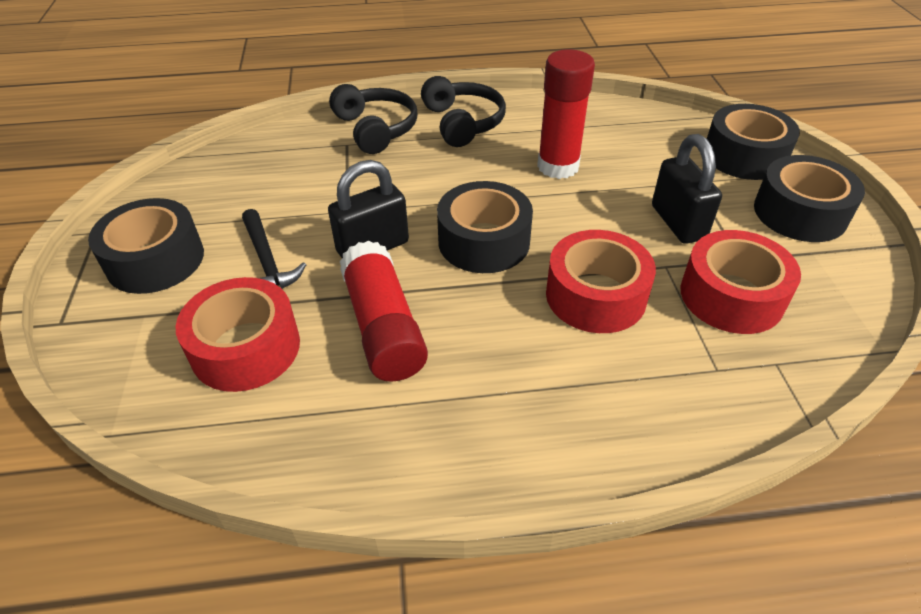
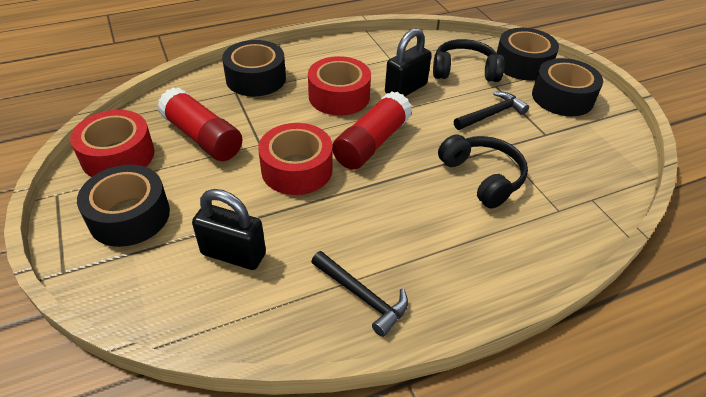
black hammer: 1 -> 2

